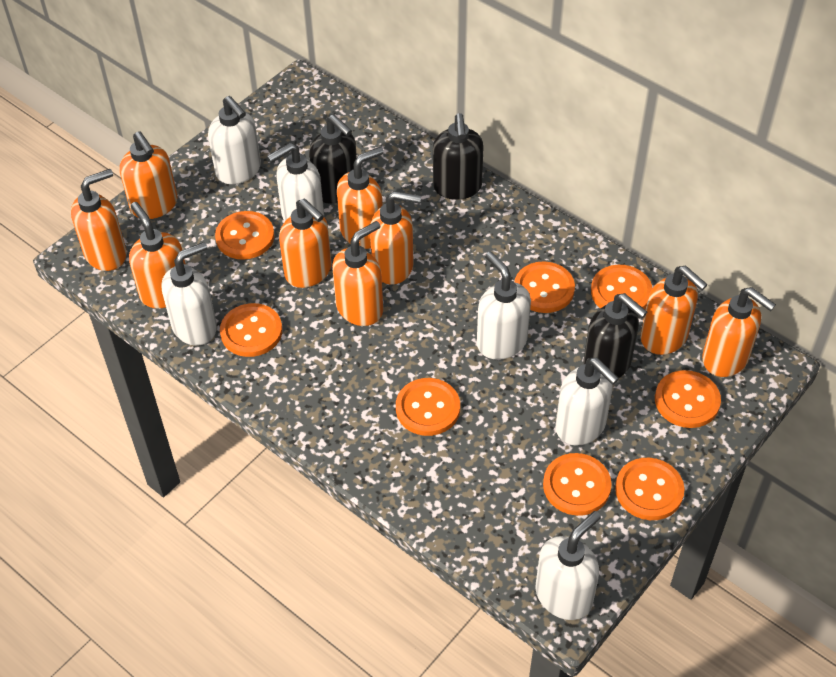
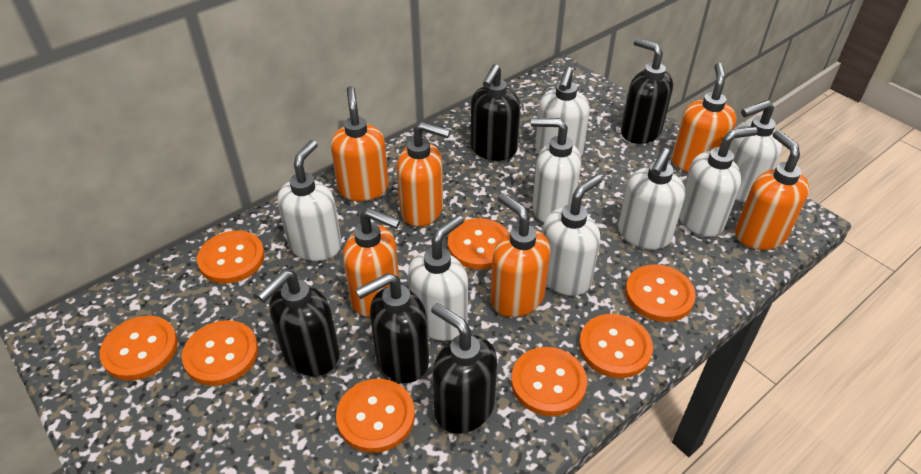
black soap dispenser: 3 -> 5
orange soap dispenser: 9 -> 6
white soap dispenser: 6 -> 8

